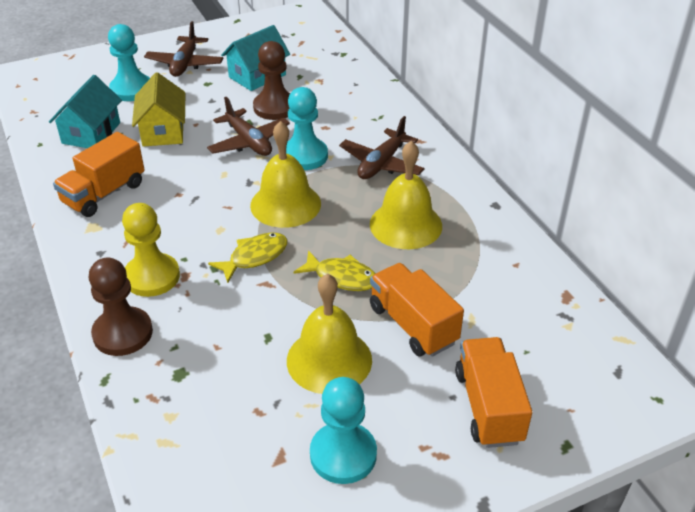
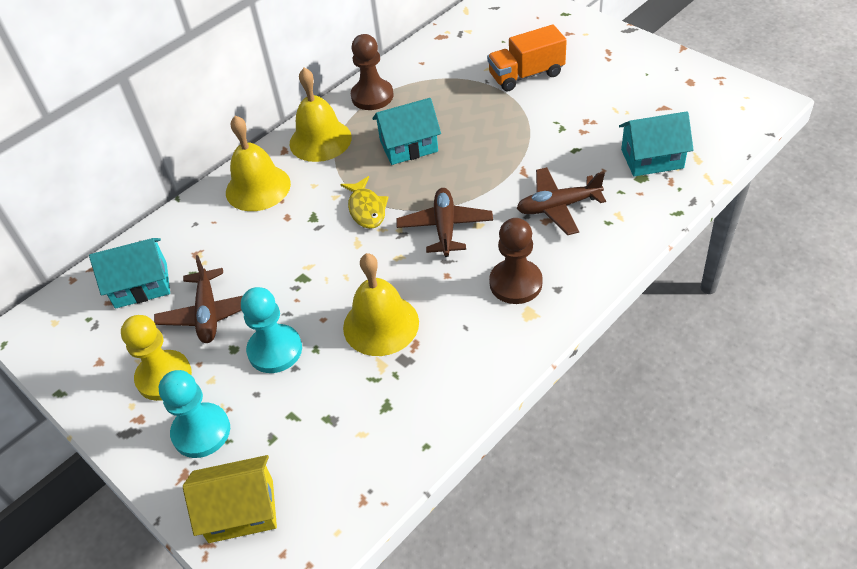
orange truck: 3 -> 1
turquoise house: 2 -> 3
turquoise pawn: 3 -> 2
yellow fish: 2 -> 1

